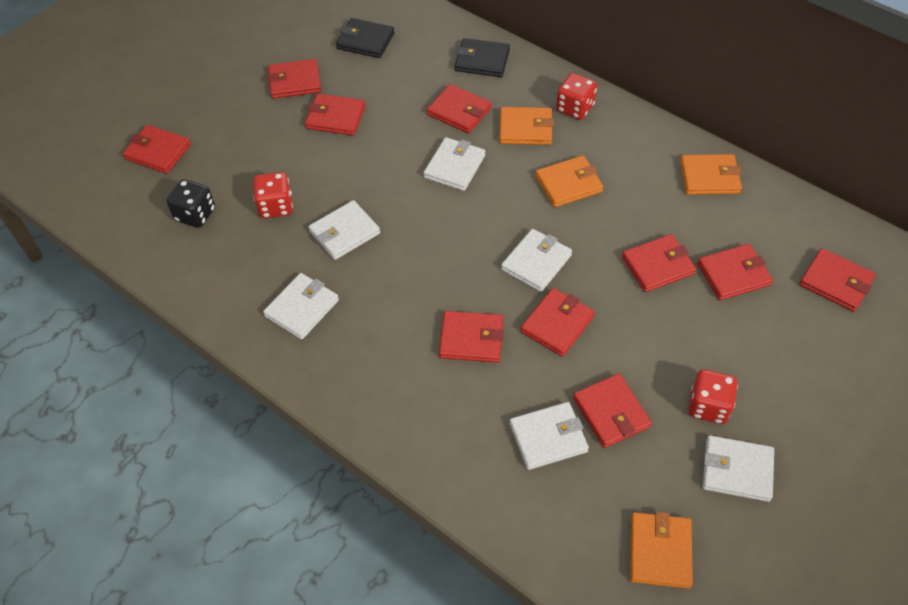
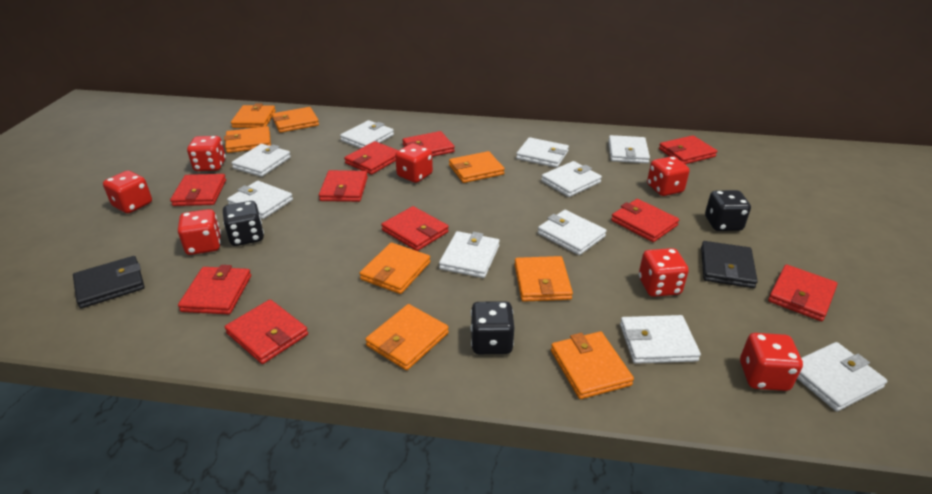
black dice: 1 -> 3
orange wallet: 4 -> 8
red dice: 3 -> 7
white wallet: 6 -> 10

